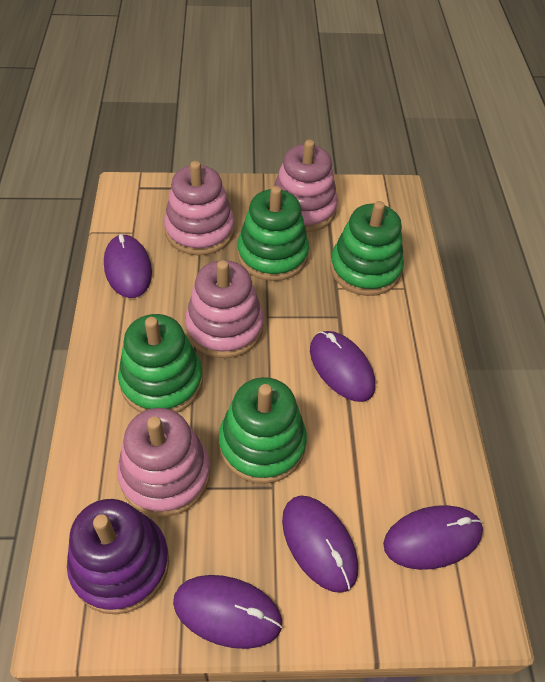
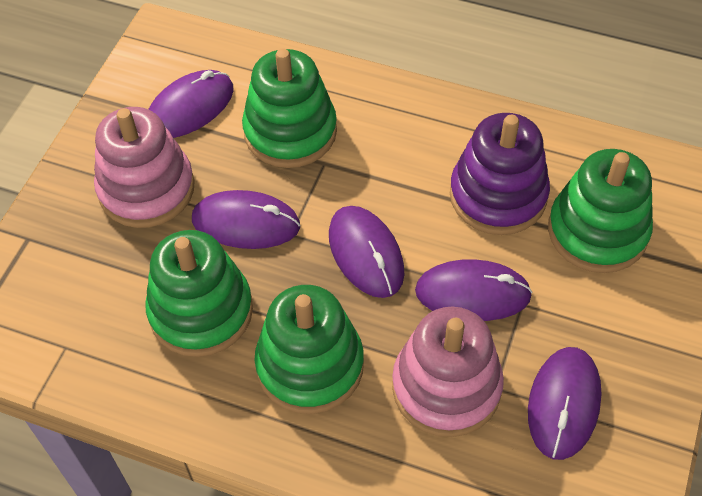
pink stacking toy: 4 -> 2

